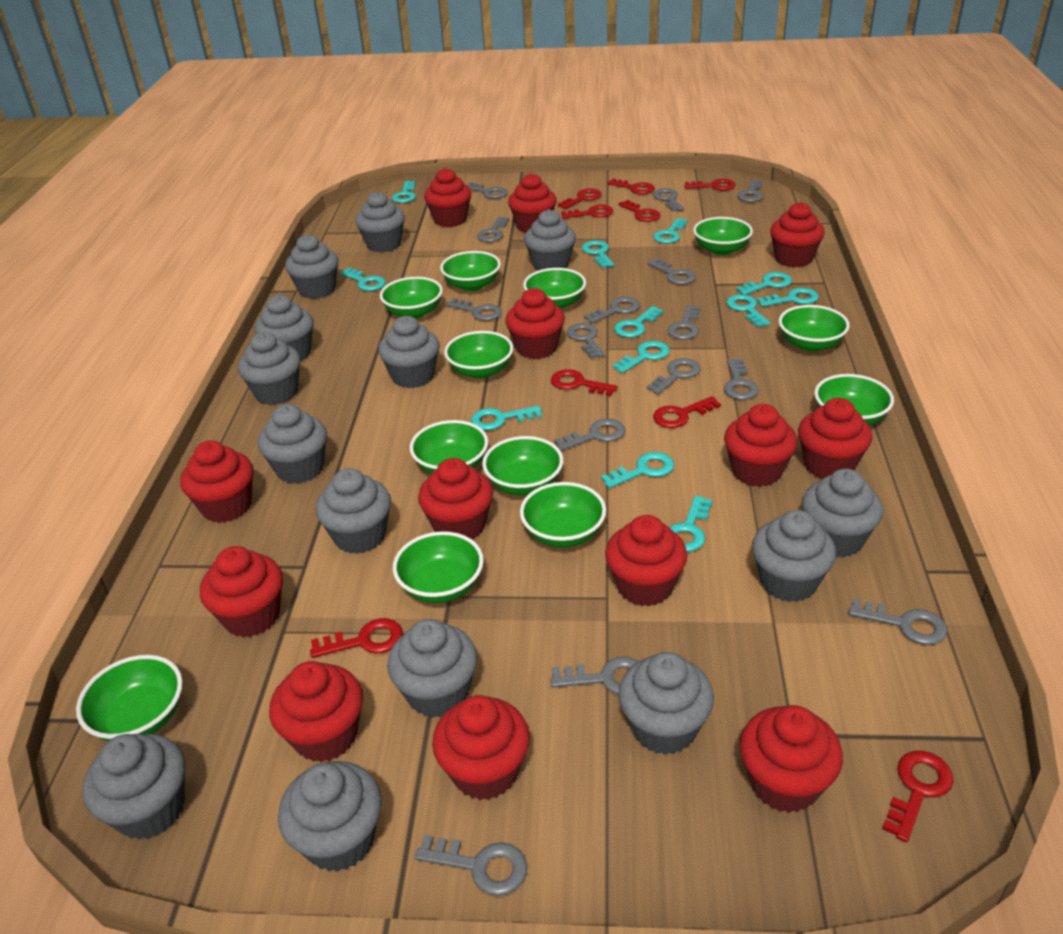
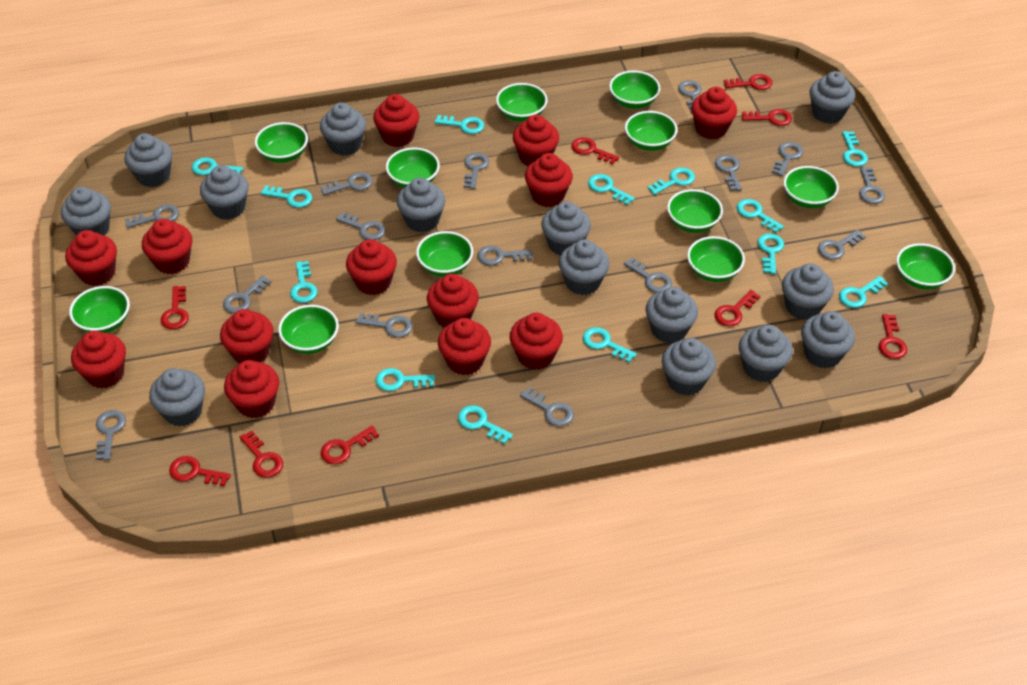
turquoise key: 12 -> 13

